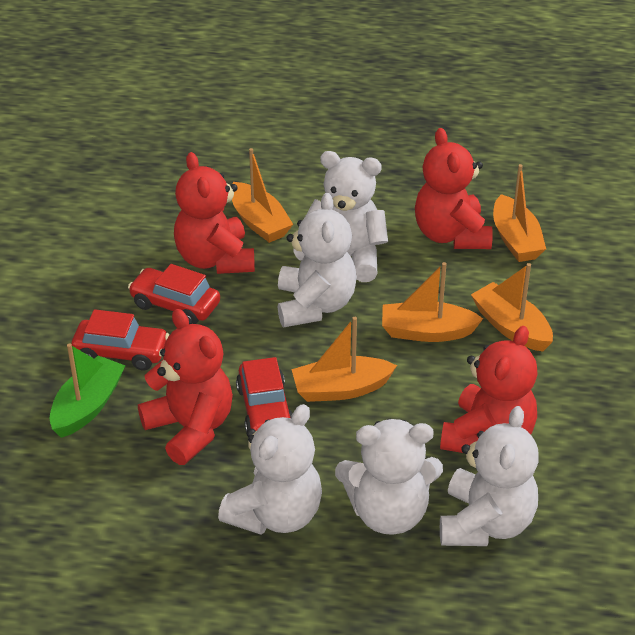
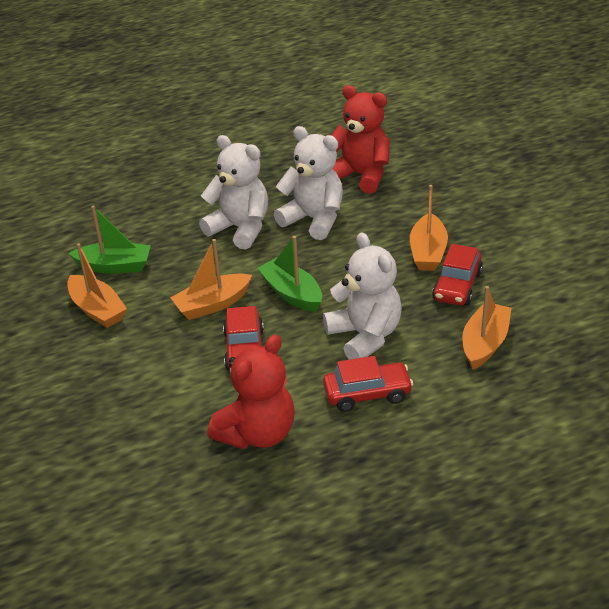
green boat: 1 -> 2
orange boat: 5 -> 4
red teddy bear: 4 -> 2
white teddy bear: 5 -> 3

